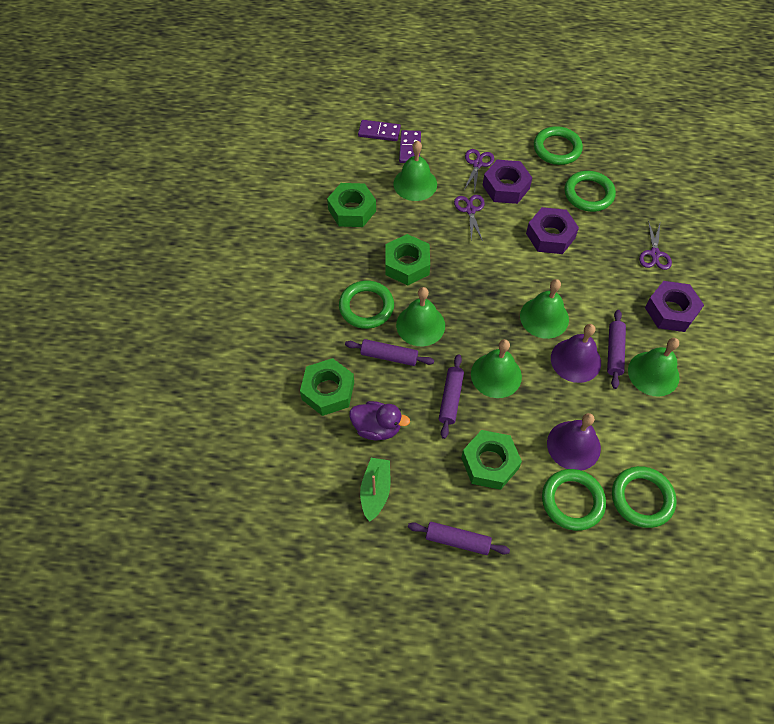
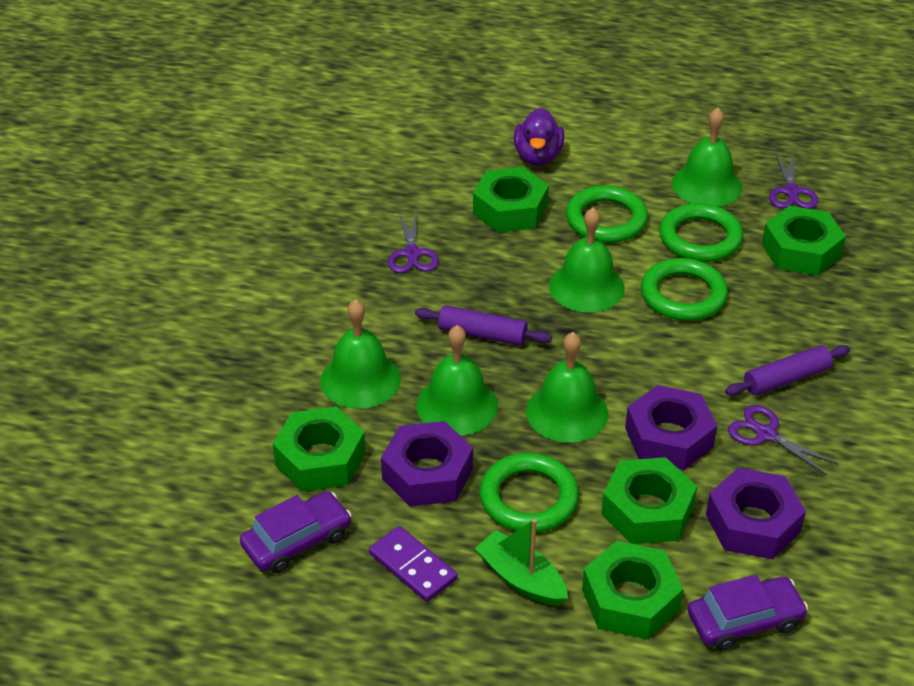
green nut: 4 -> 5
green ring: 5 -> 4
purple bell: 2 -> 0
purple car: 0 -> 2
purple domino: 2 -> 1
purple rolling pin: 4 -> 2

